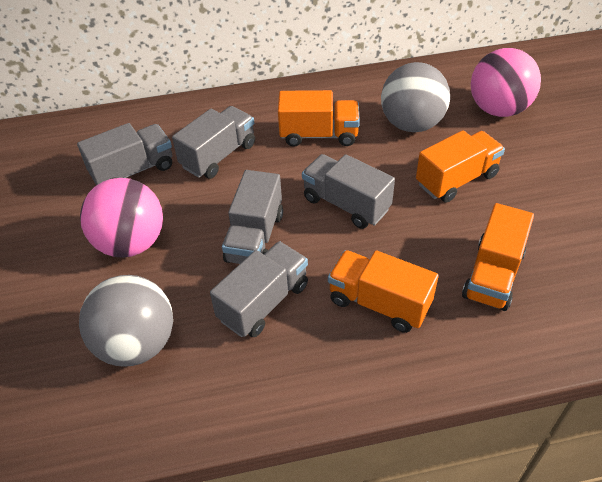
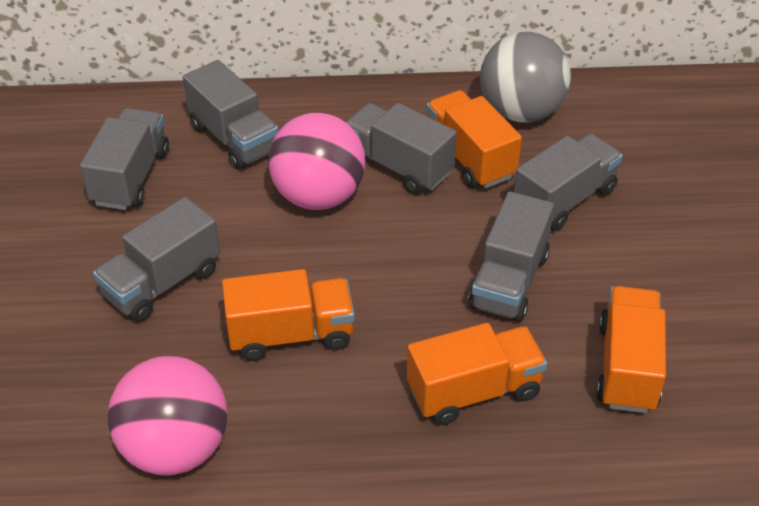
grey ball: 2 -> 1
grey truck: 5 -> 6

